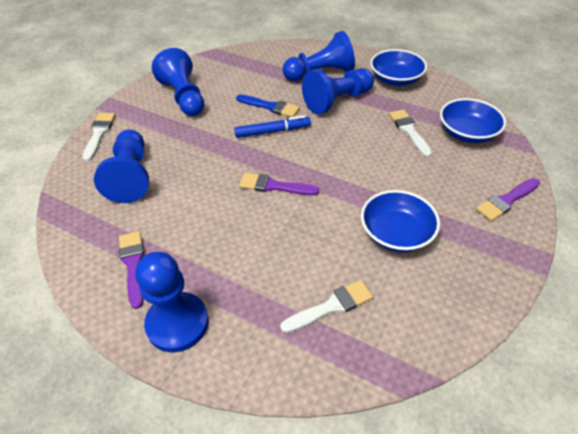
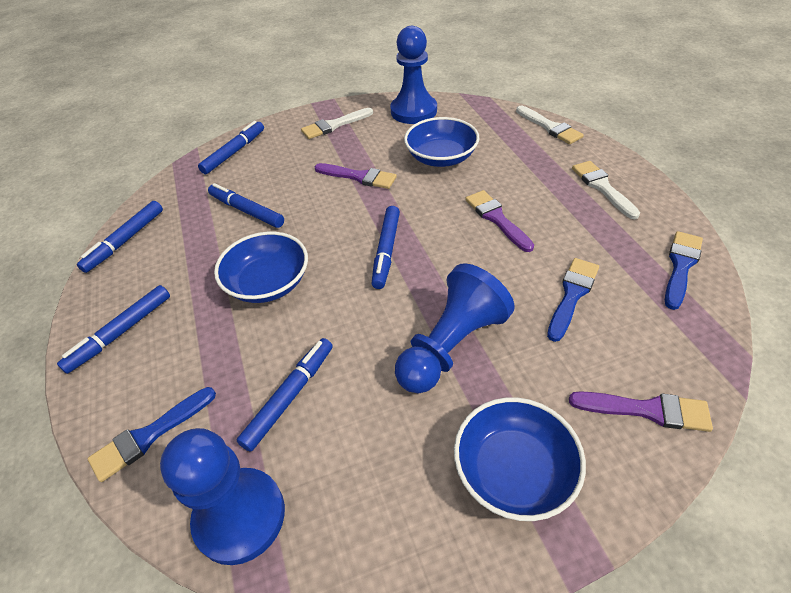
blue brush: 1 -> 3
blue marker: 1 -> 6
blue pawn: 5 -> 3

